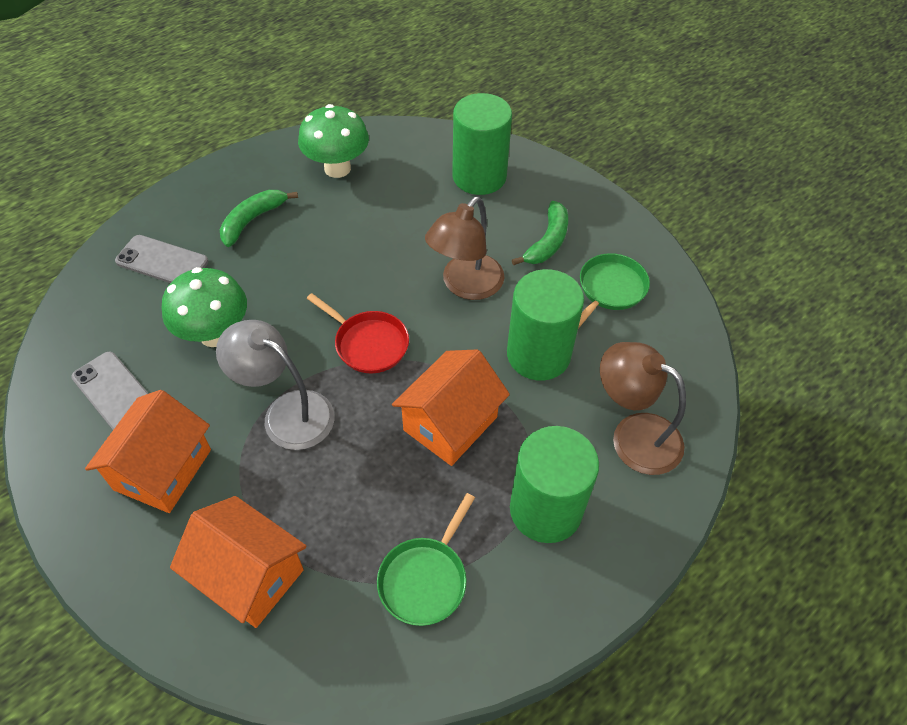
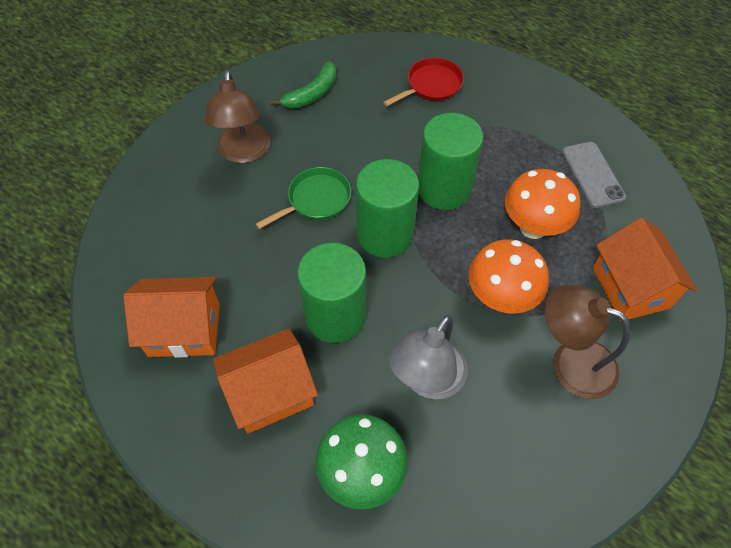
green banana: 2 -> 1
green mushroom: 2 -> 1
green pan: 2 -> 1
grey phone: 2 -> 1
orange mushroom: 0 -> 2

